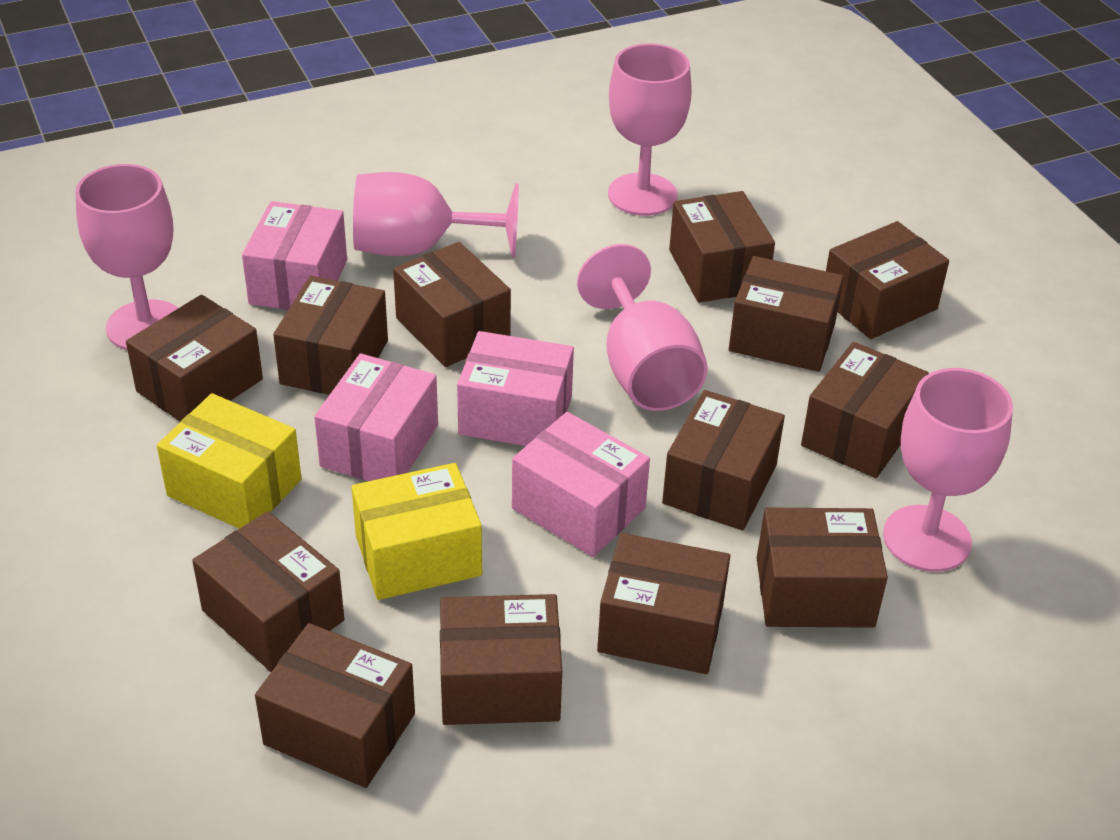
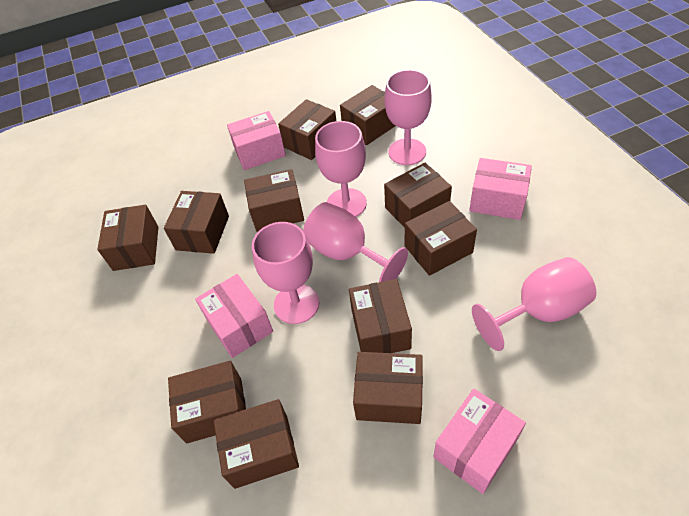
brown box: 13 -> 11
yellow box: 2 -> 0

